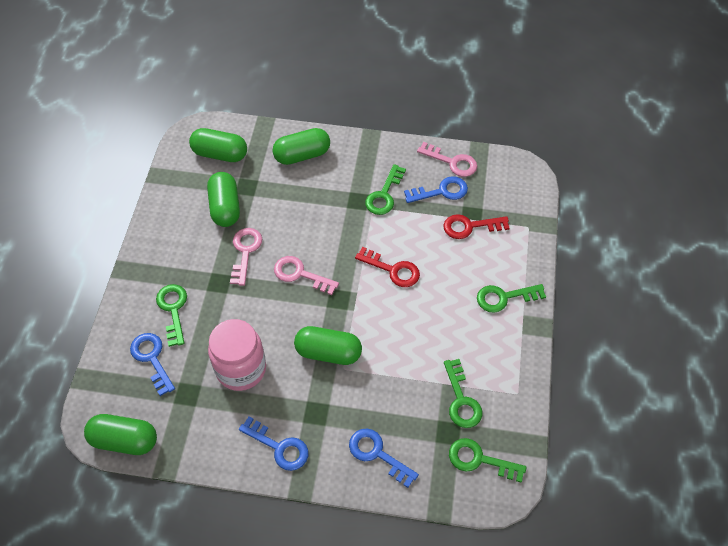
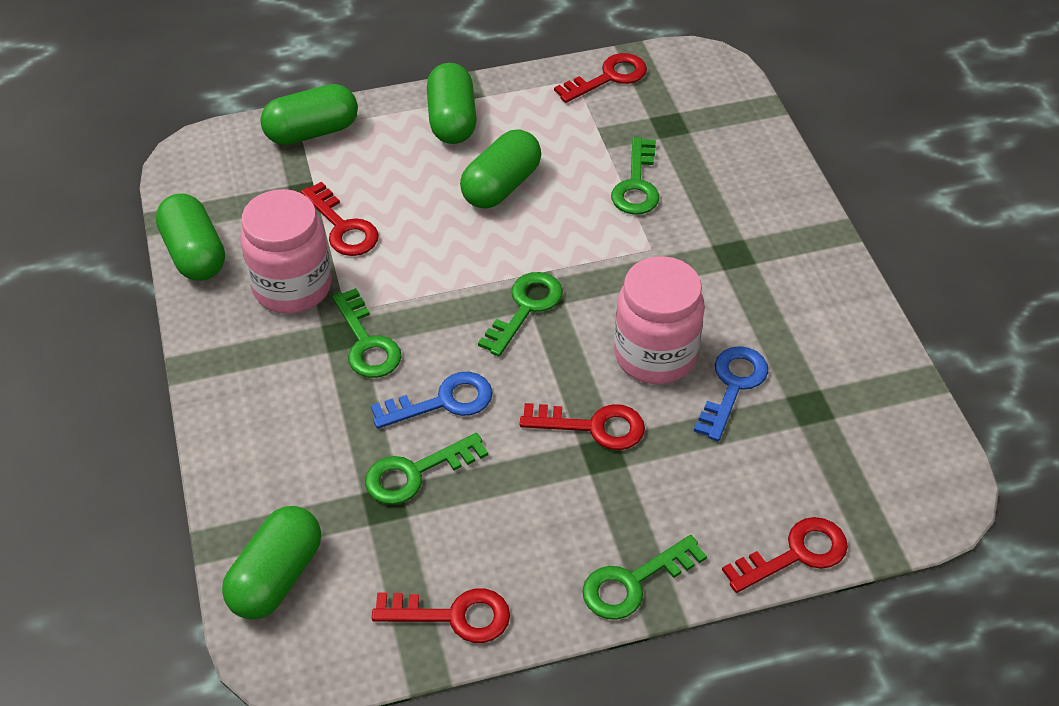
blue key: 4 -> 2
pink jar: 1 -> 2
pink key: 3 -> 0
red key: 2 -> 5

